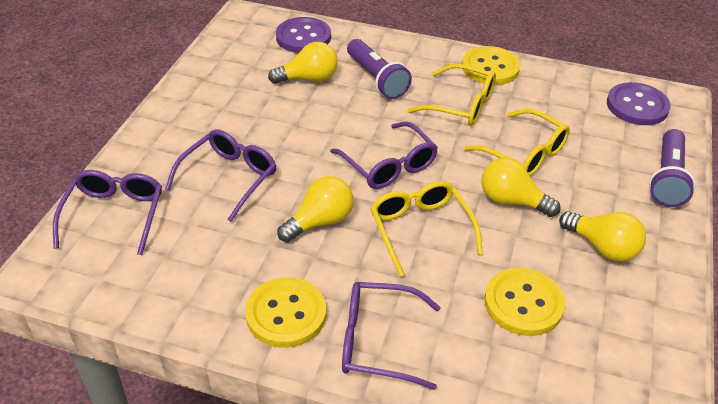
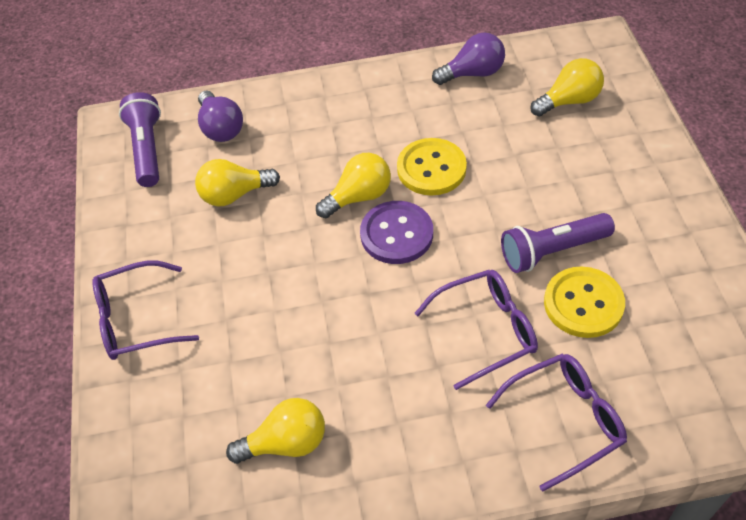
purple button: 2 -> 1
purple glasses: 4 -> 3
purple light bulb: 0 -> 2
yellow button: 3 -> 2
yellow glasses: 3 -> 0

